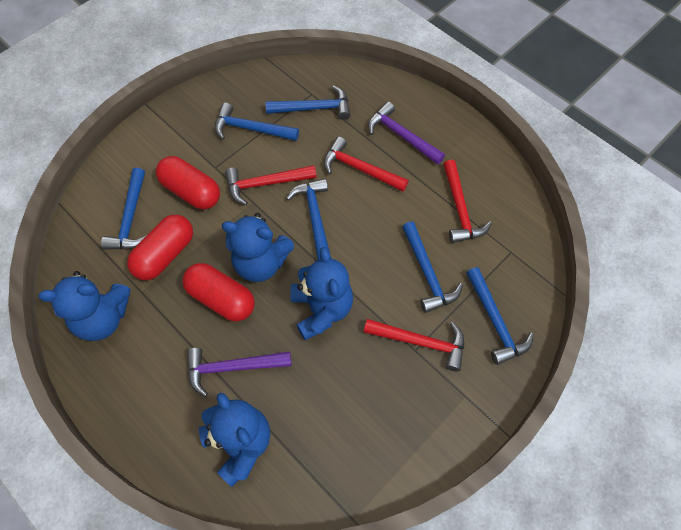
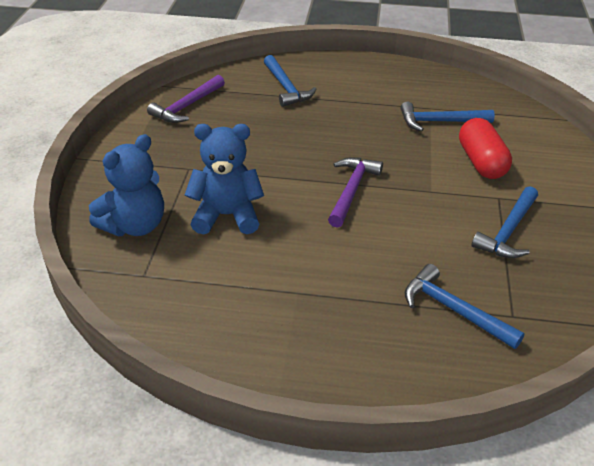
blue hammer: 6 -> 4
blue teddy bear: 4 -> 2
red capsule: 3 -> 1
red hammer: 4 -> 0

